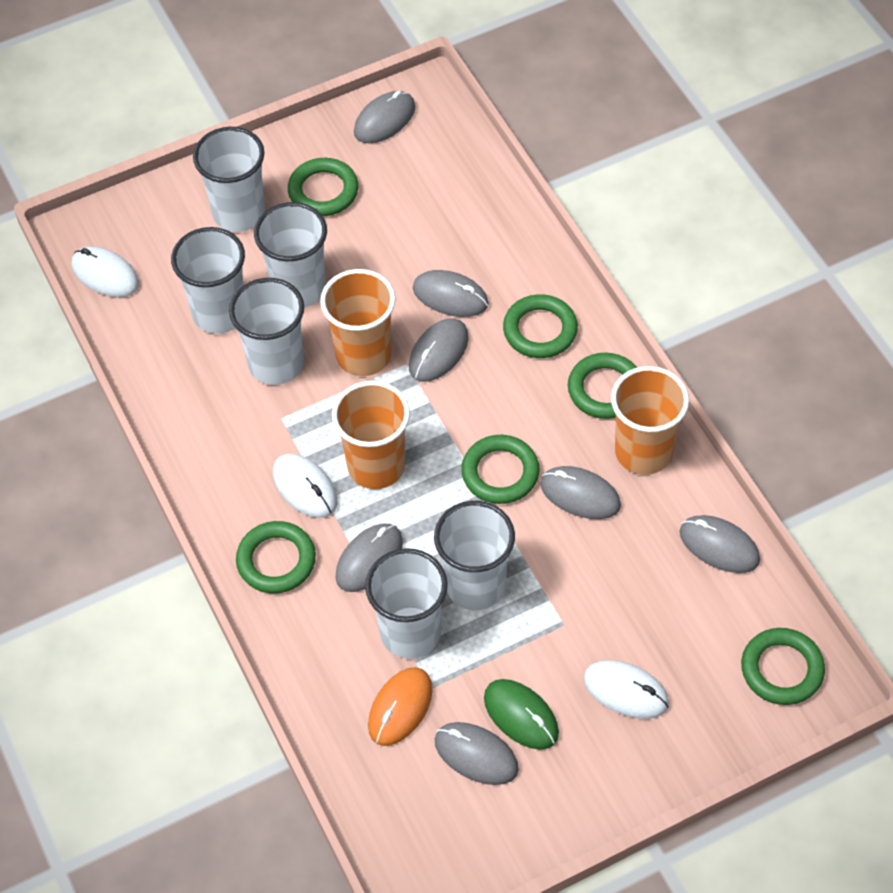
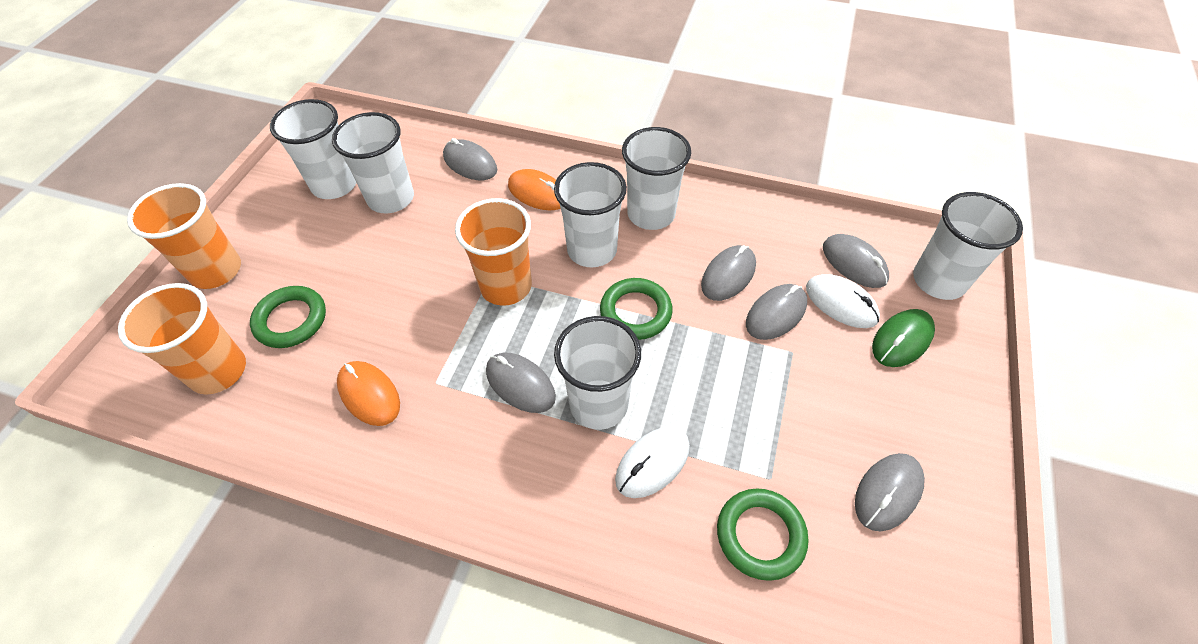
green ring: 6 -> 3
grey mouse: 7 -> 6
orange mouse: 1 -> 2
white mouse: 3 -> 2

